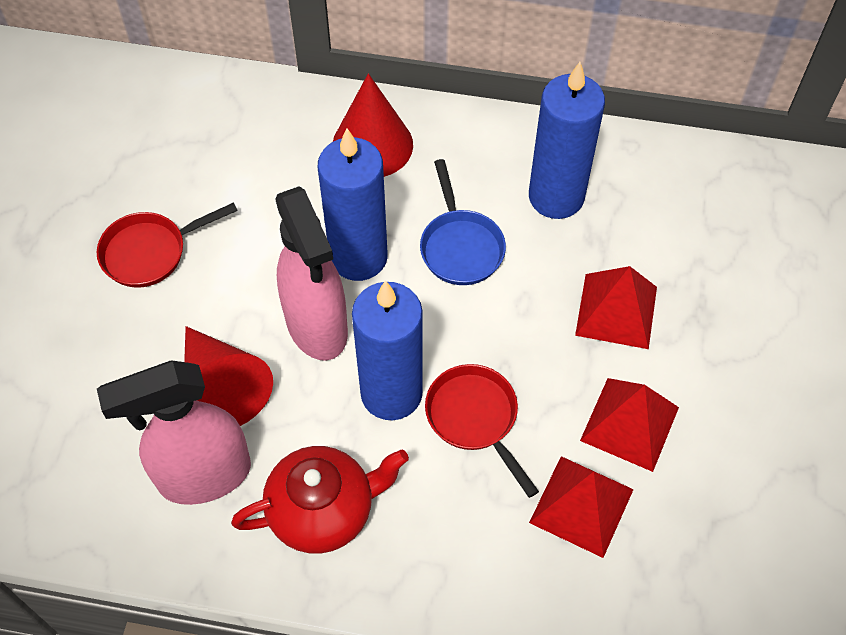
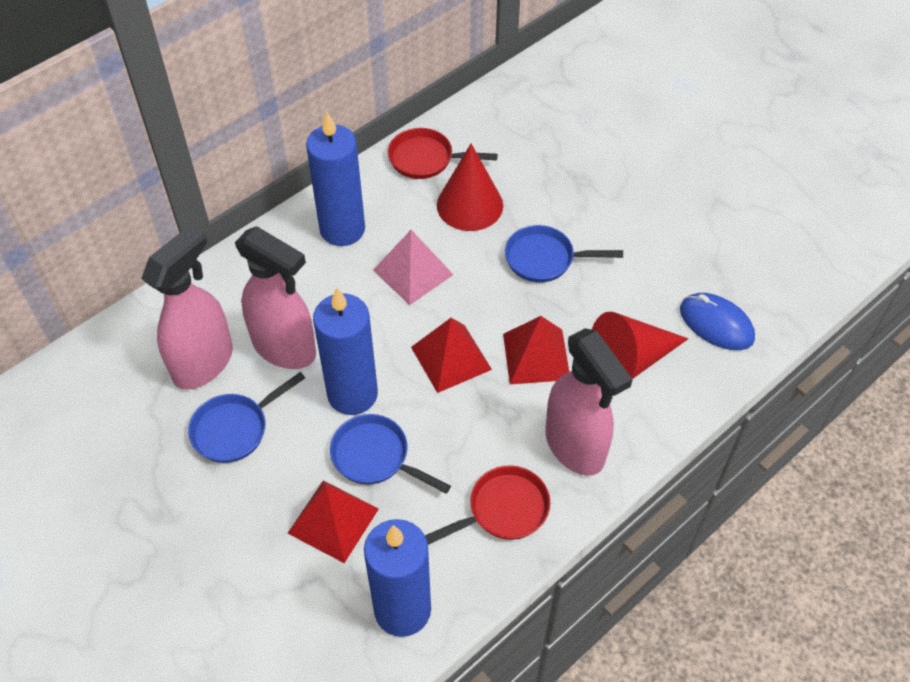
blue mouse: 0 -> 1
blue pan: 1 -> 3
pink pyramid: 0 -> 1
pink spray bottle: 2 -> 3
red teapot: 1 -> 0

